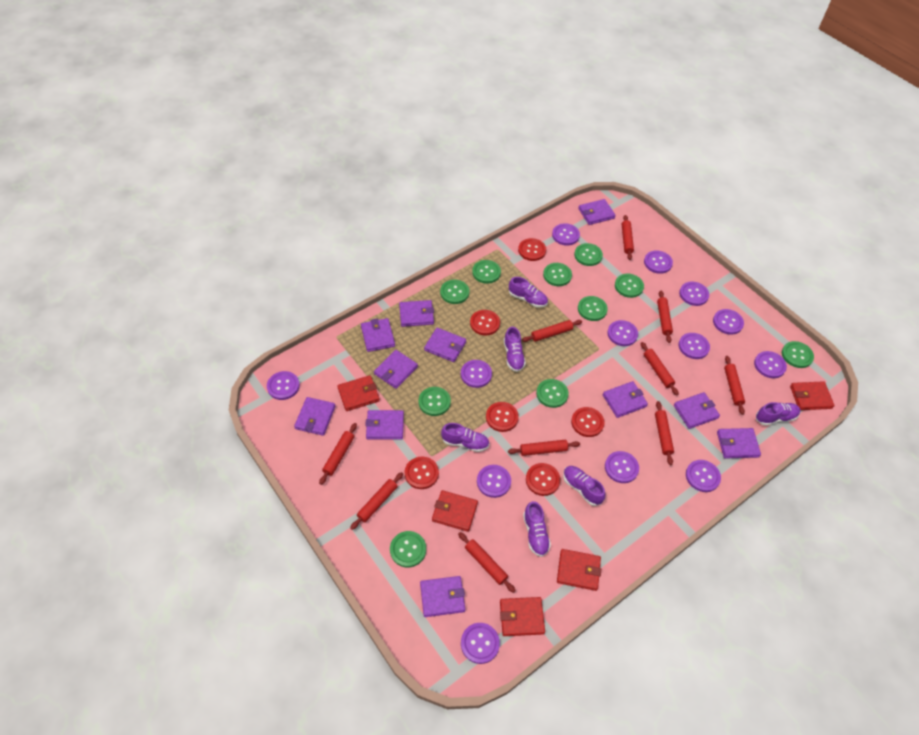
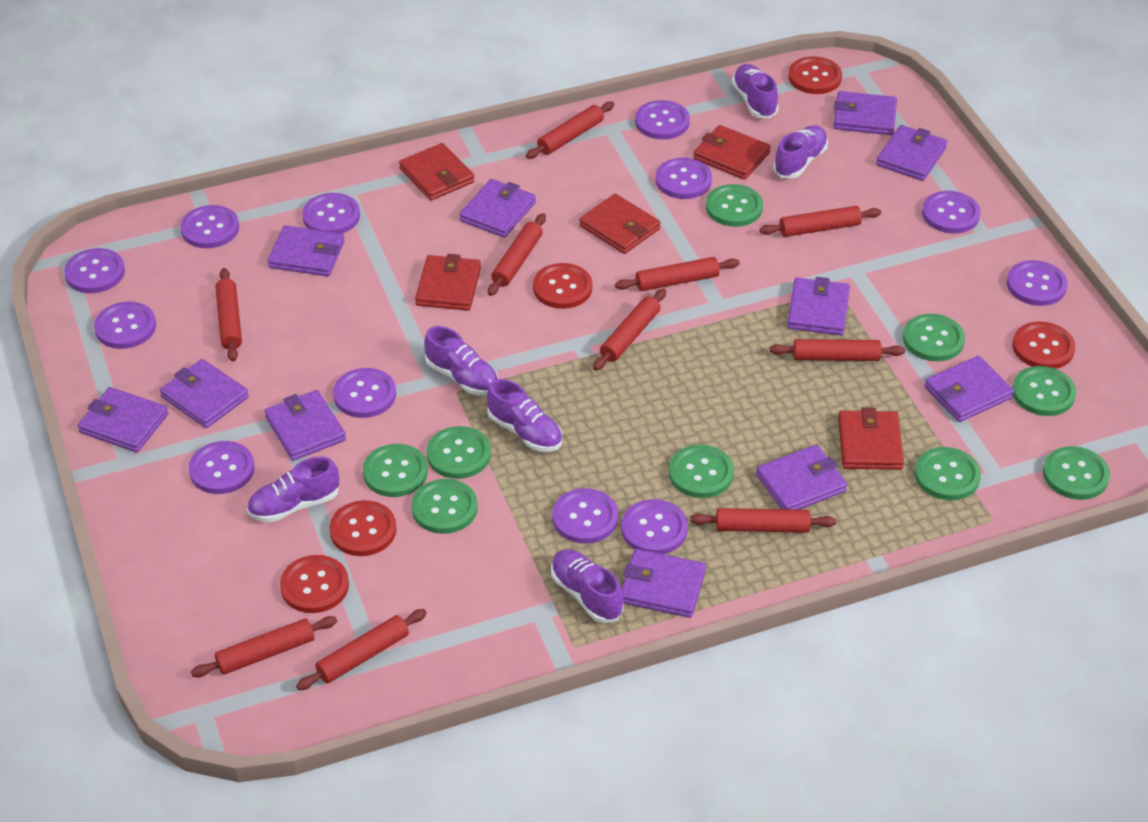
green button: 10 -> 9
purple button: 13 -> 12
red button: 6 -> 5

